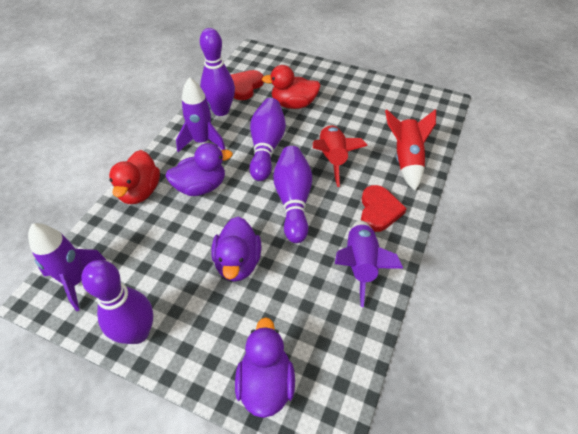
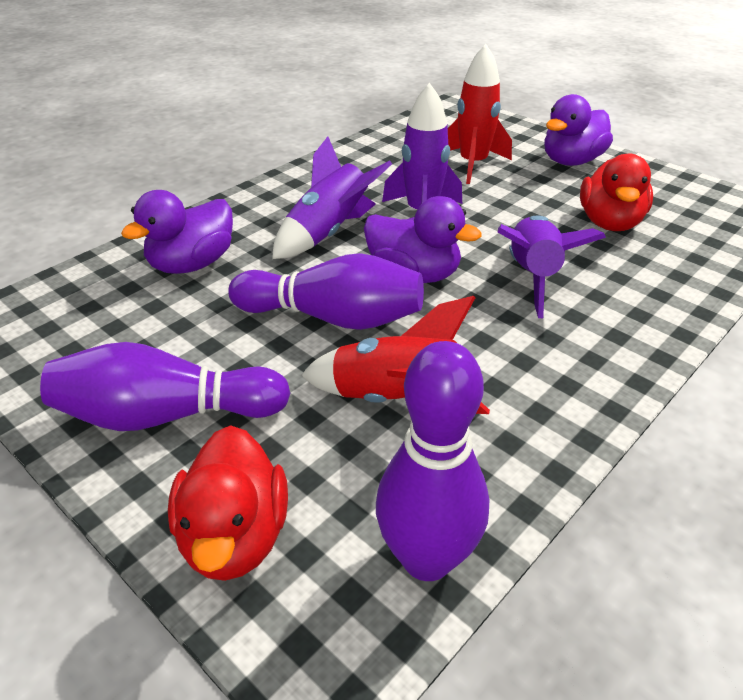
purple bowling pin: 4 -> 3
red heart: 2 -> 0

